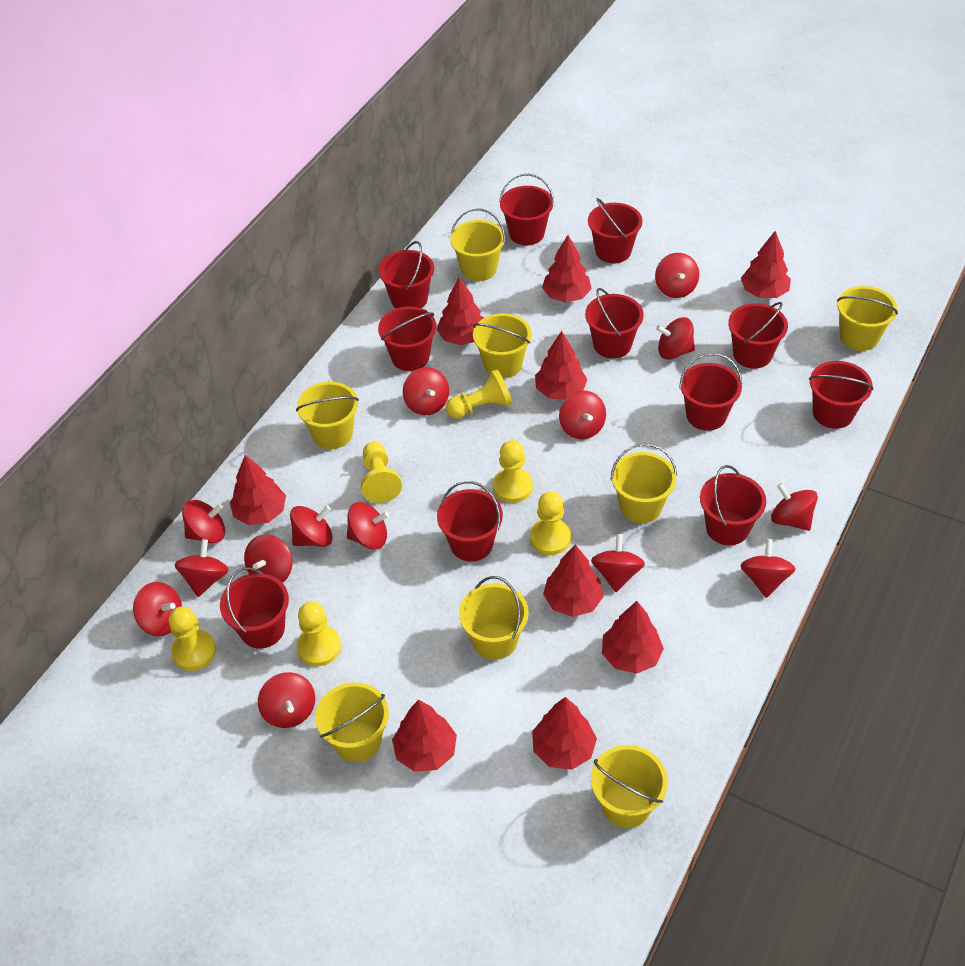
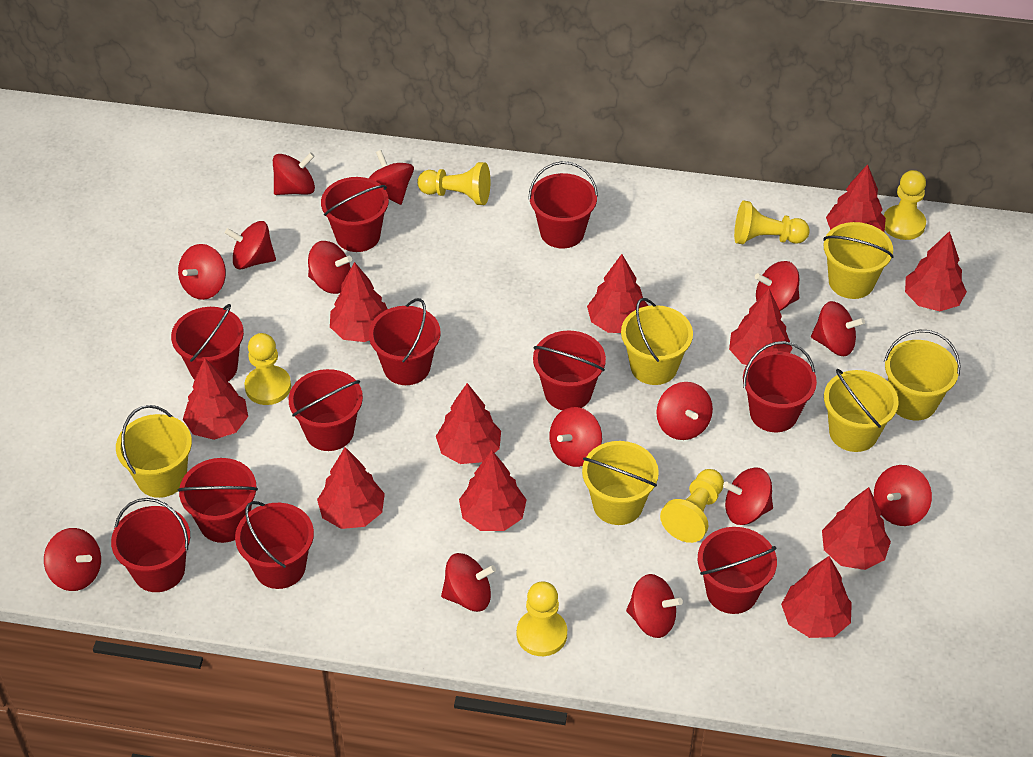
red tree: 9 -> 11
yellow bucket: 8 -> 6

